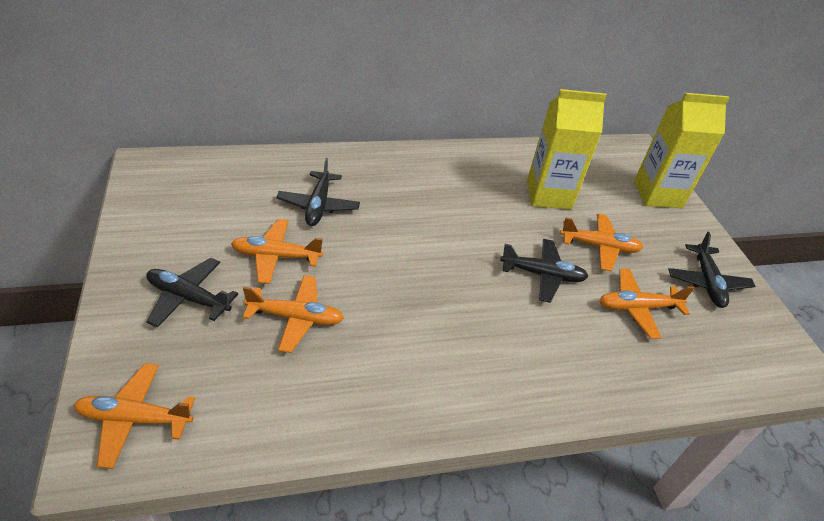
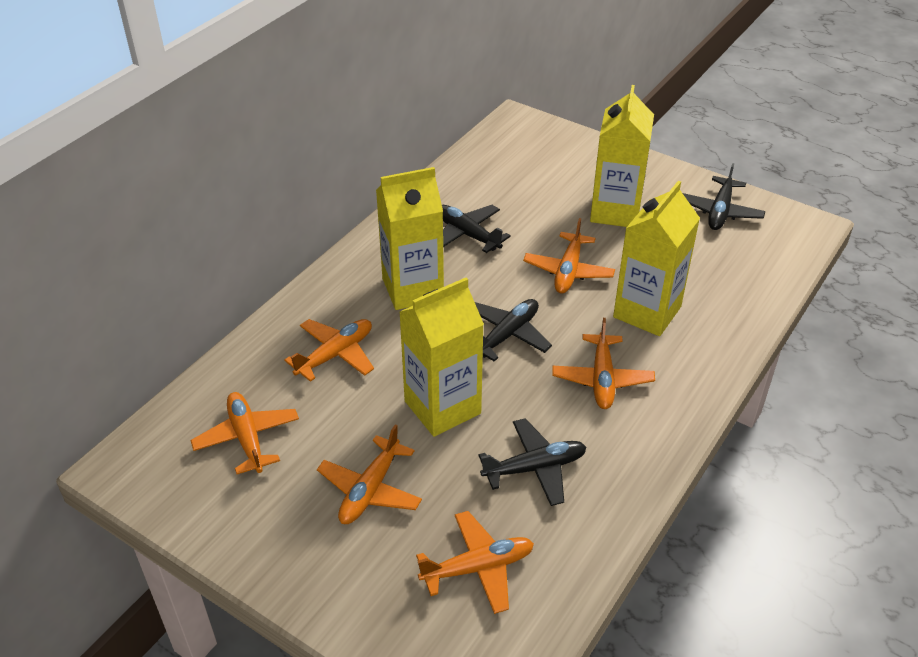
orange plane: 5 -> 6
yellow carton: 2 -> 4

